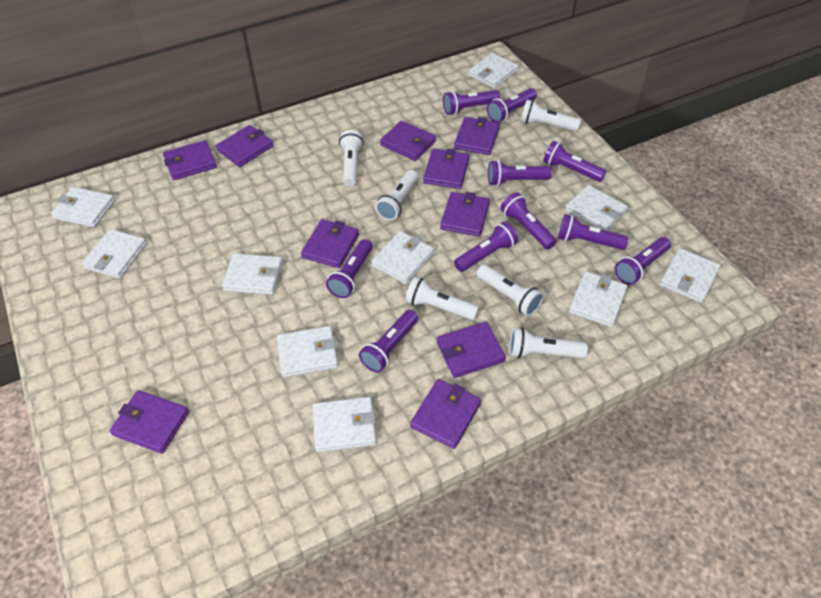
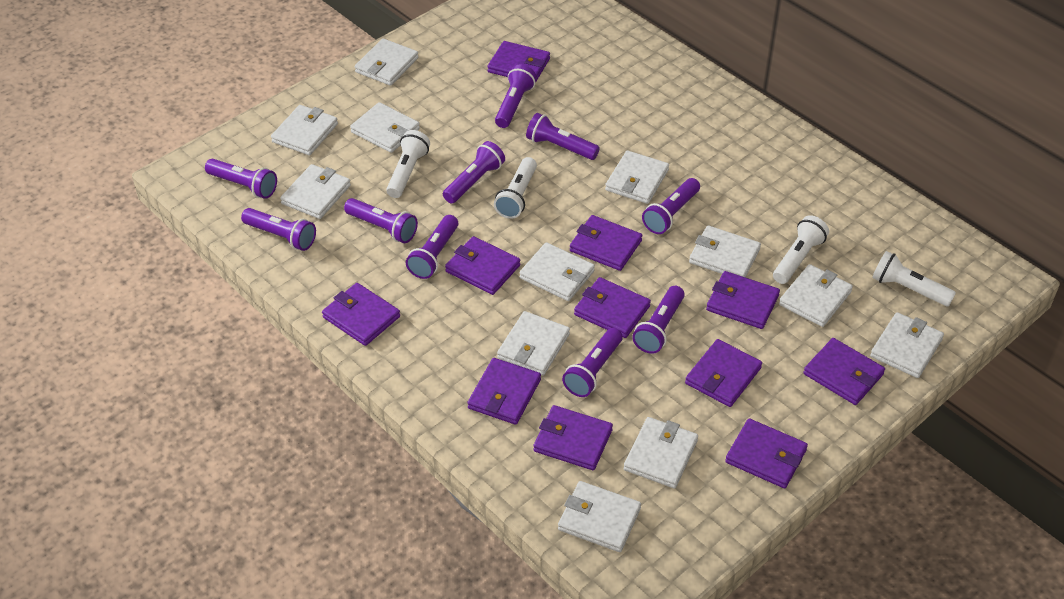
purple wallet: 10 -> 11
white flashlight: 6 -> 4
white wallet: 10 -> 12

